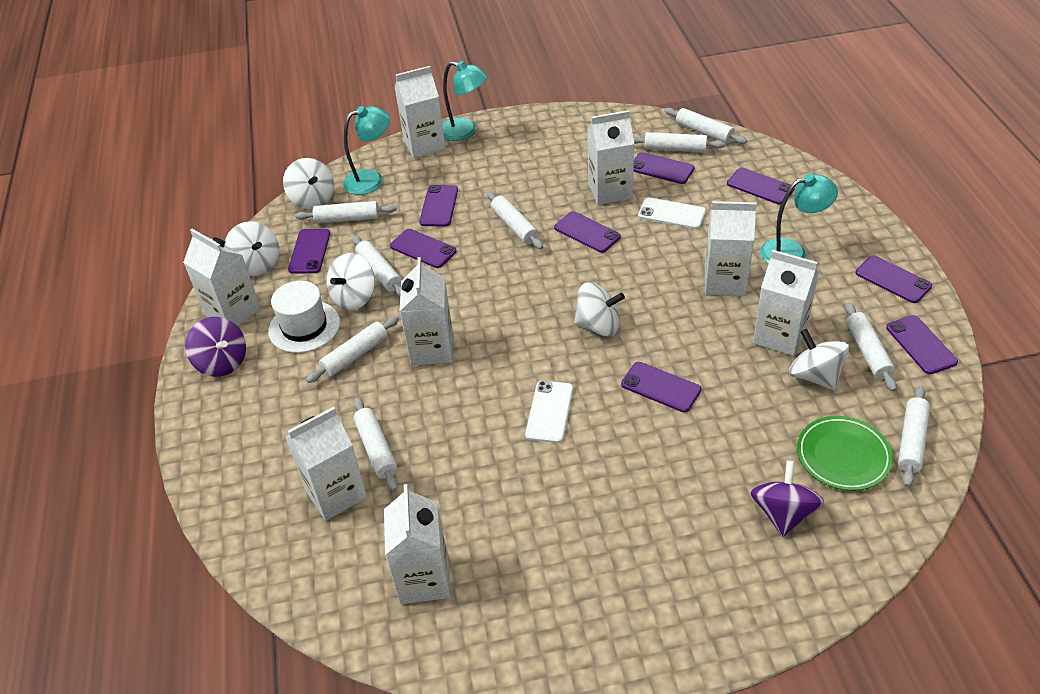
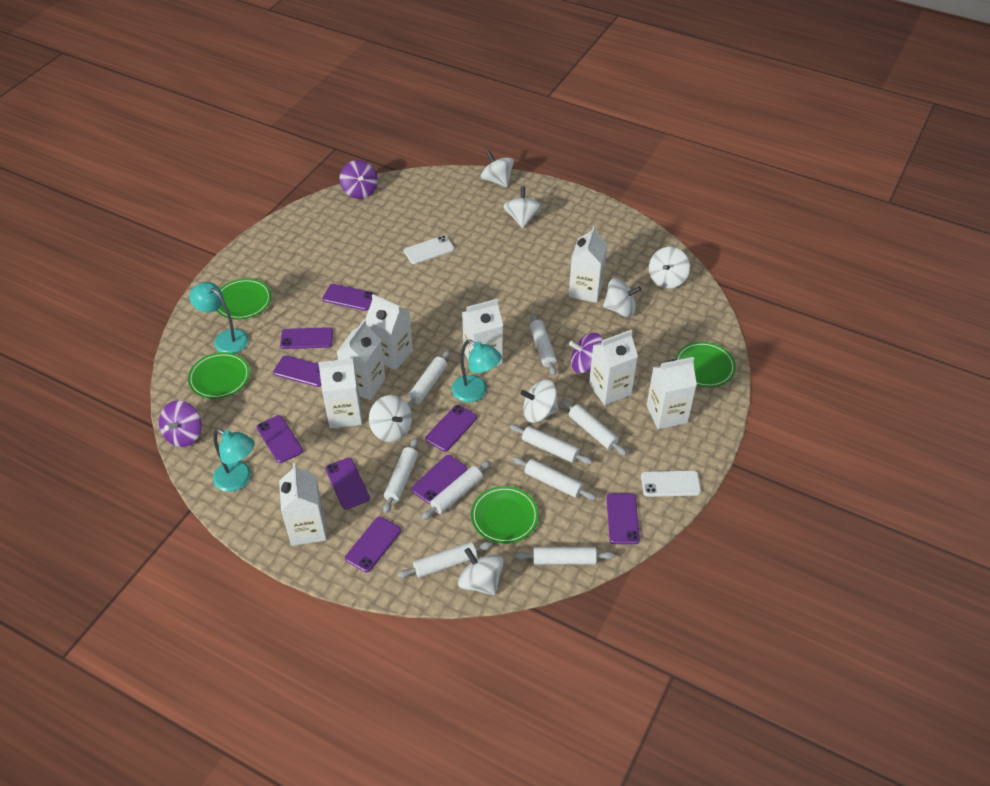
green plate: 1 -> 4
purple spinning top: 2 -> 3
white hat: 1 -> 0
white spinning top: 5 -> 7

